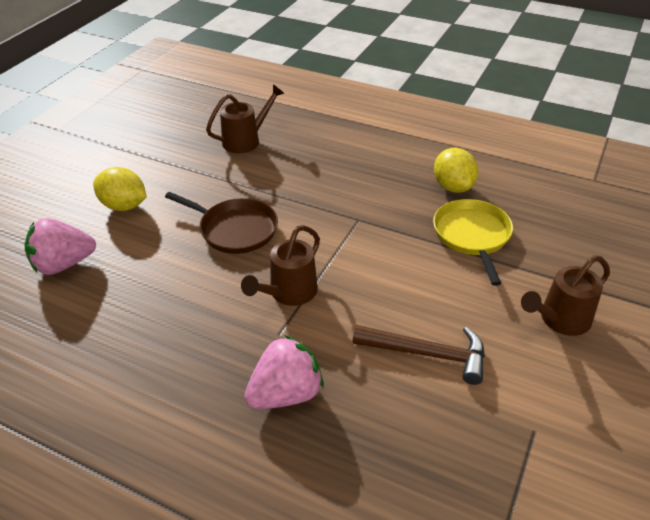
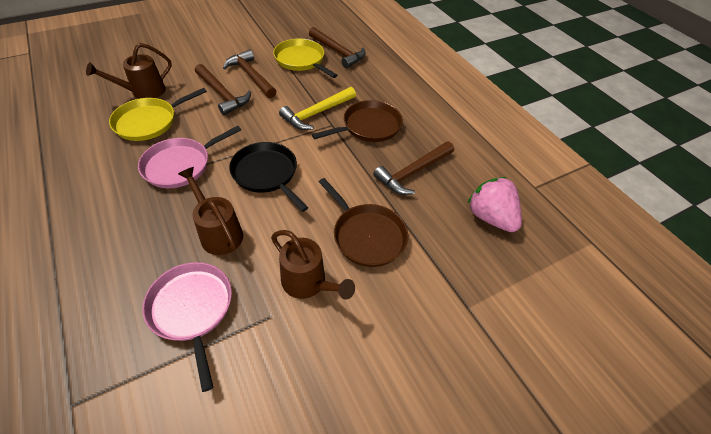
black pan: 0 -> 1
brown hammer: 1 -> 4
brown pan: 1 -> 2
pink pan: 0 -> 2
pink strawberry: 2 -> 1
yellow hammer: 0 -> 1
yellow lemon: 2 -> 0
yellow pan: 1 -> 2

